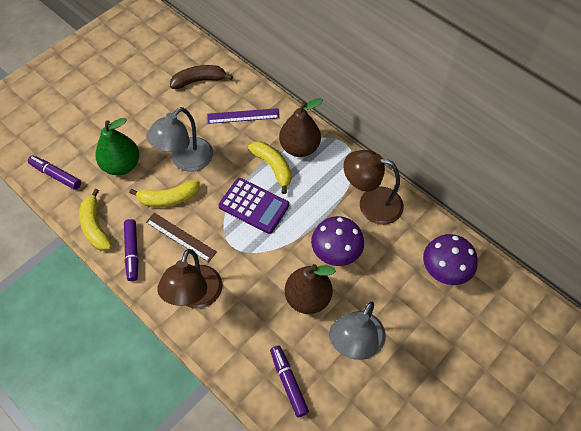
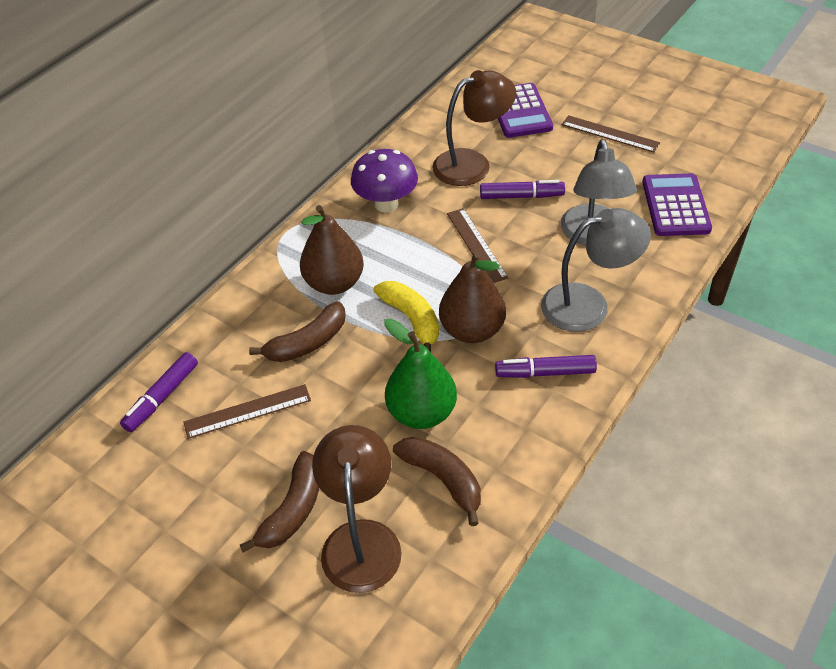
brown banana: 1 -> 3
brown ruler: 1 -> 3
purple calculator: 1 -> 2
purple mushroom: 2 -> 1
purple ruler: 1 -> 0
yellow banana: 3 -> 1

